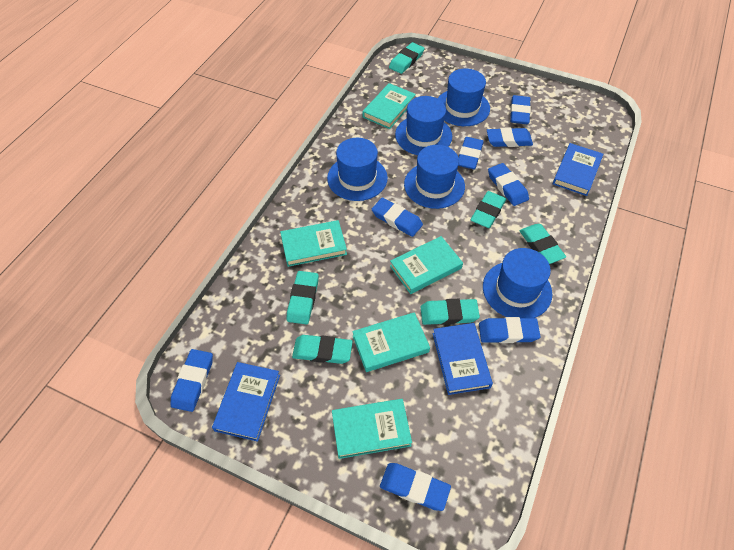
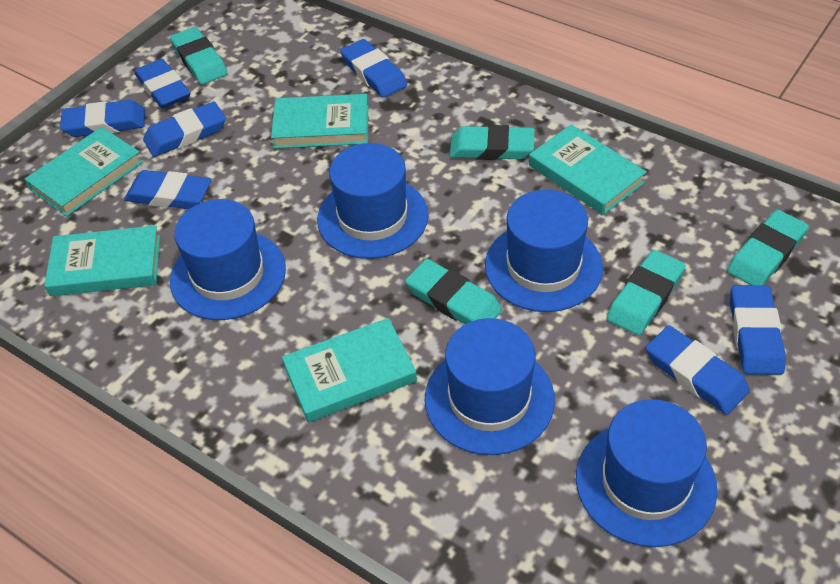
blue book: 3 -> 0
blue eraser: 8 -> 7
turquoise eraser: 6 -> 5

